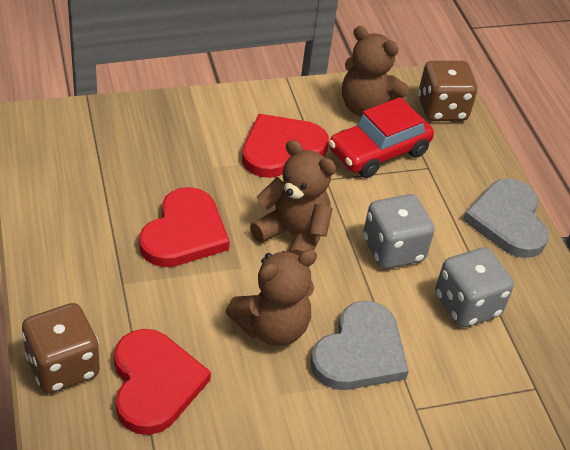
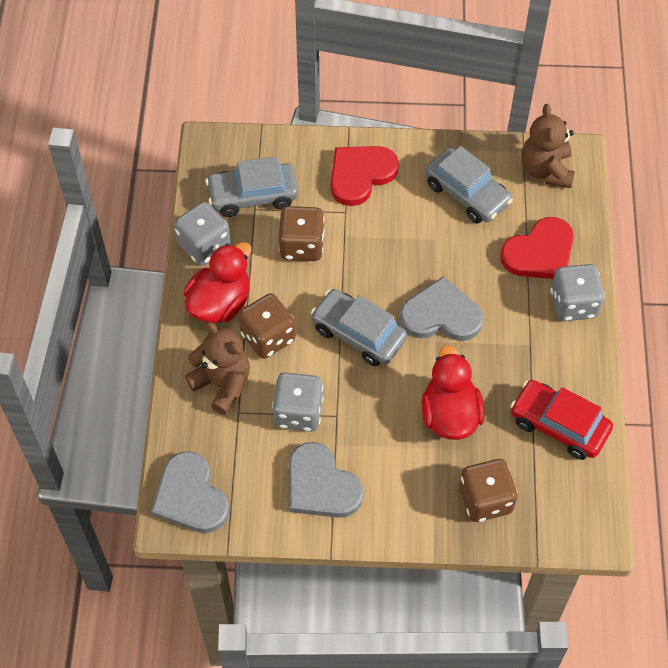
brown dice: 2 -> 3
brown teddy bear: 3 -> 2
grey car: 0 -> 3
grey dice: 2 -> 3
grey heart: 2 -> 3
red duck: 0 -> 2
red heart: 3 -> 2

